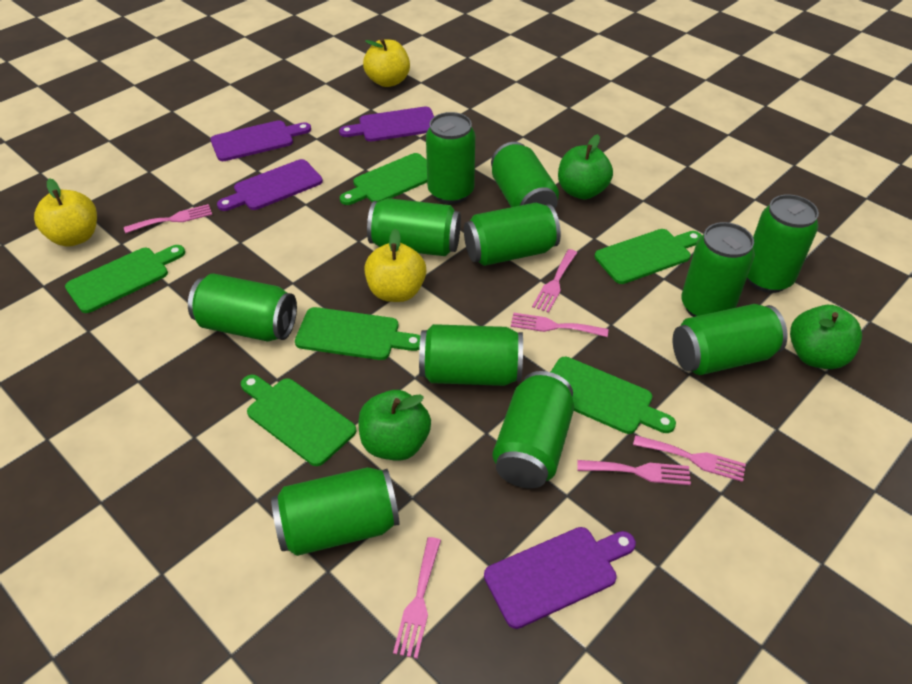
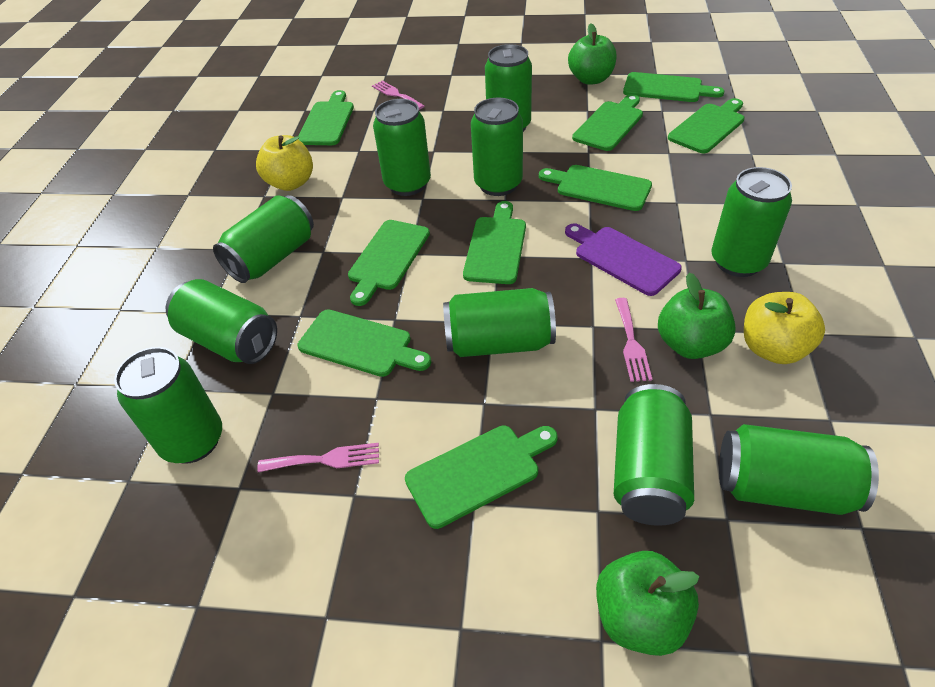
green can: 11 -> 10
green cutting board: 6 -> 9
pink fork: 6 -> 3
purple cutting board: 4 -> 1
yellow apple: 3 -> 2

